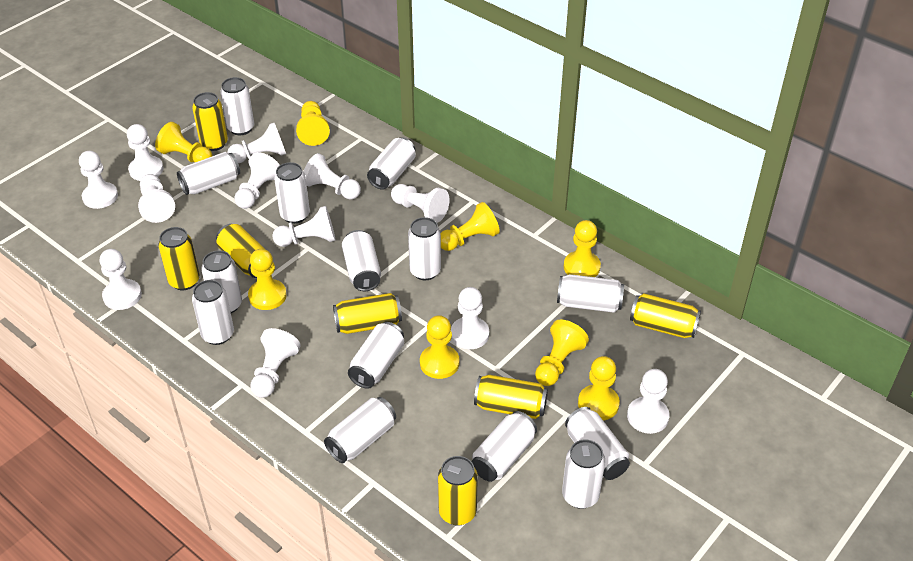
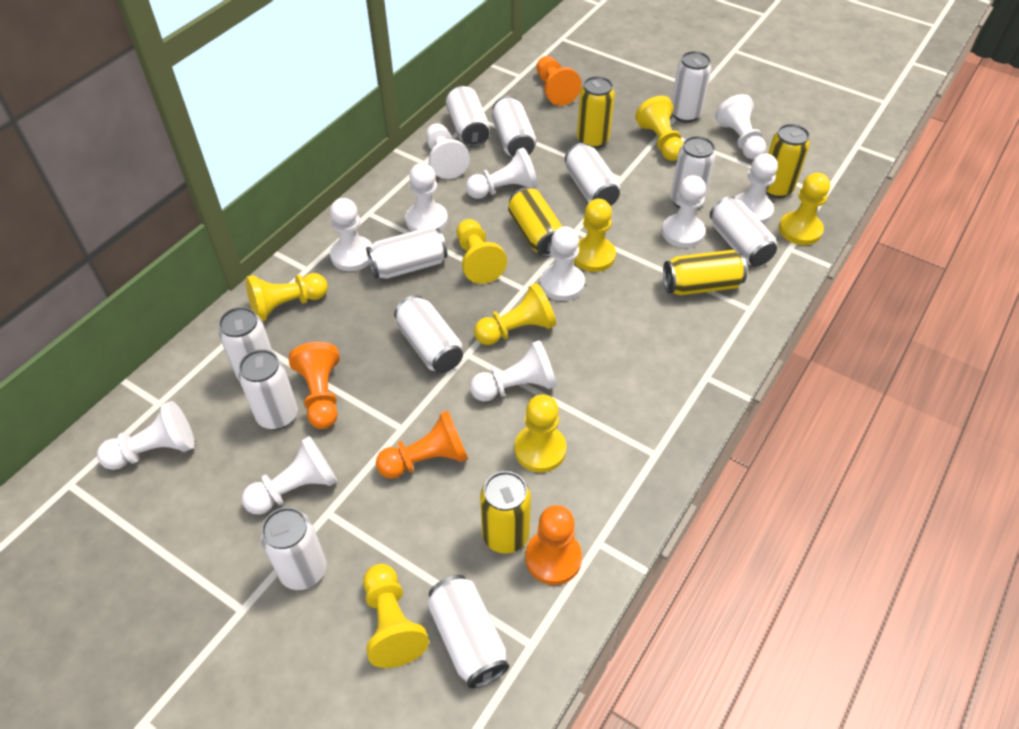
orange pawn: 0 -> 4
white can: 14 -> 12
white pawn: 12 -> 11
yellow can: 7 -> 5

